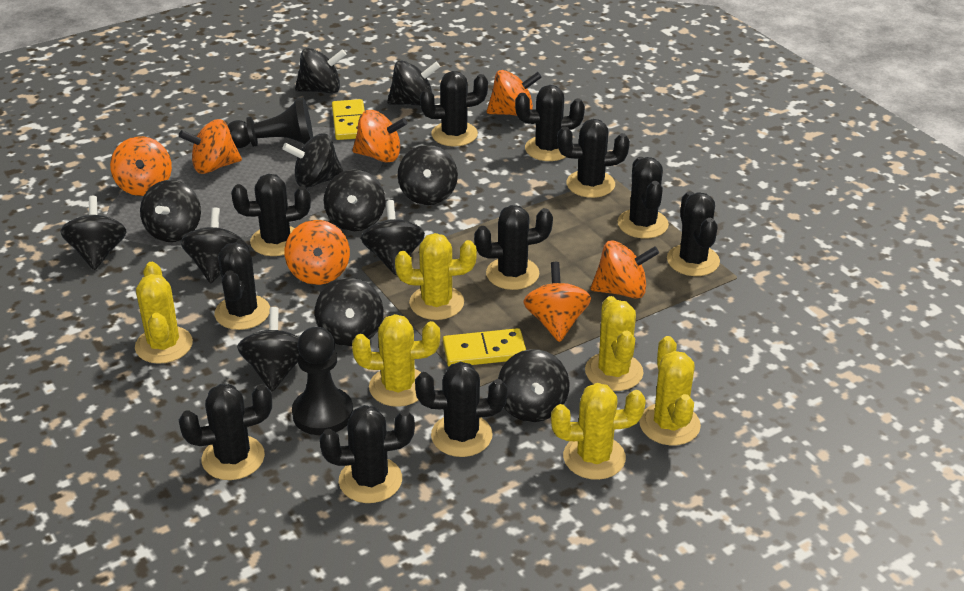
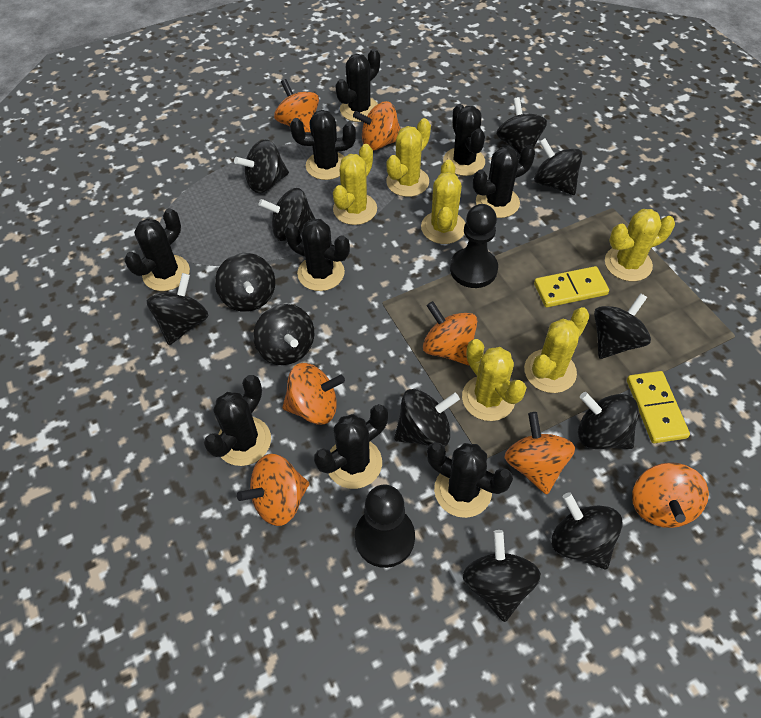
black cactus: 11 -> 9

